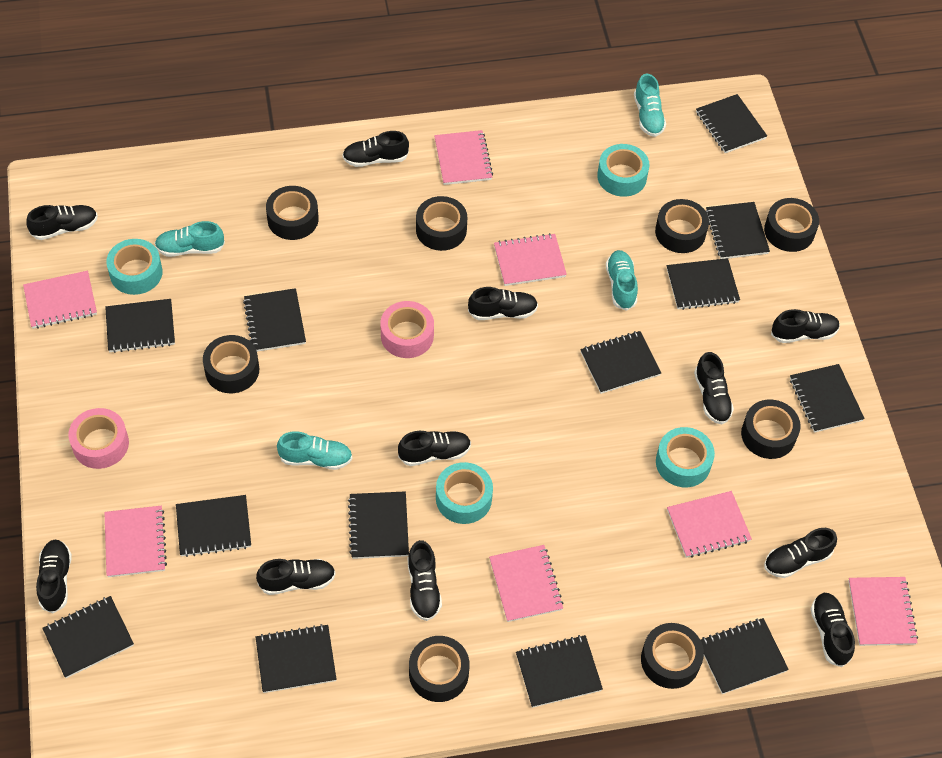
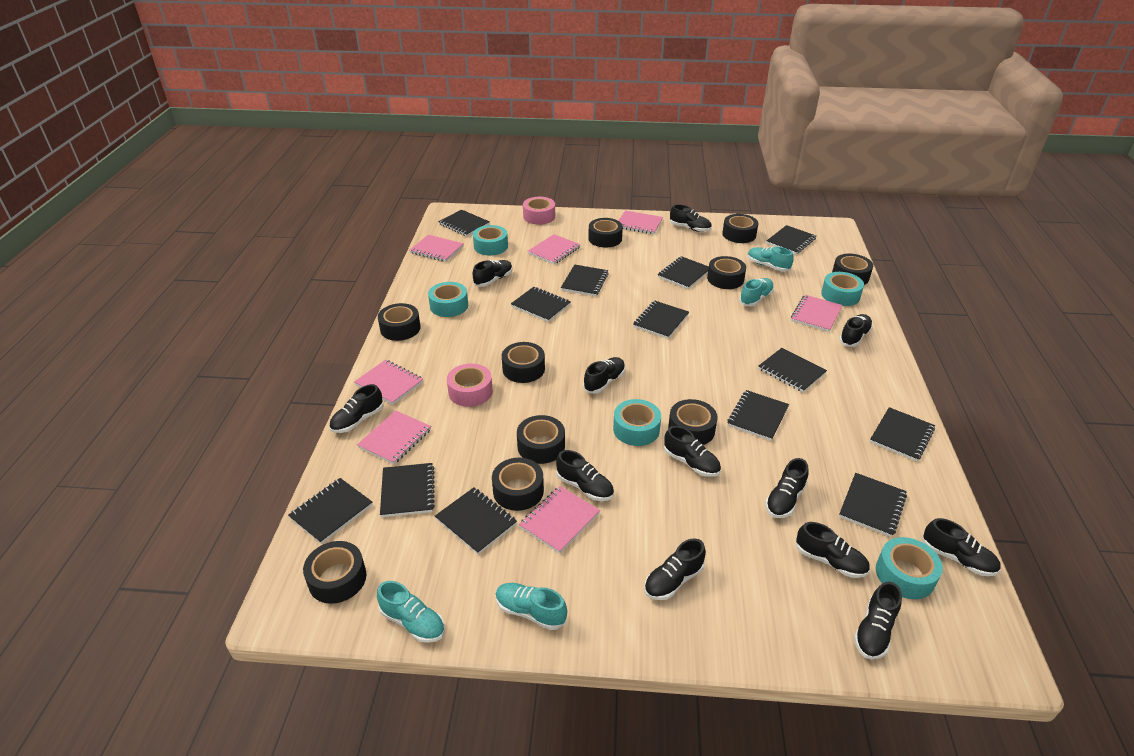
black shoe: 11 -> 12
black tape: 8 -> 10
turquoise tape: 4 -> 5

